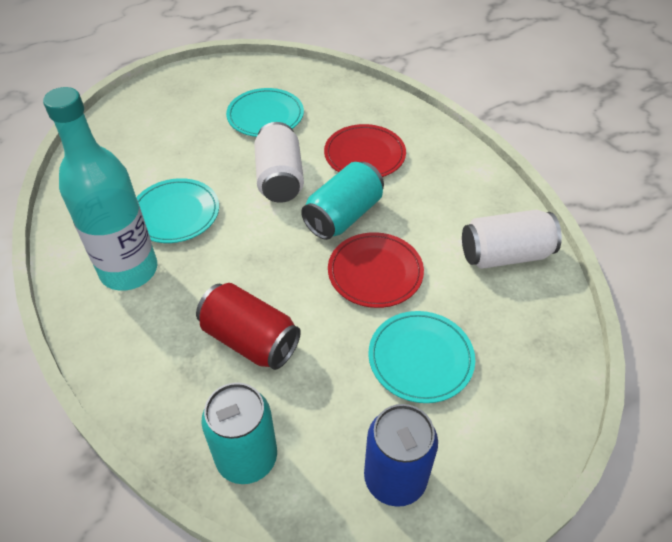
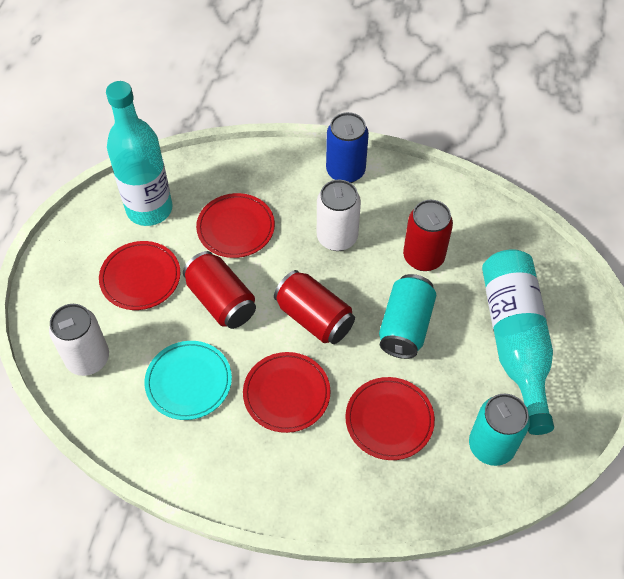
red can: 1 -> 3
red plate: 2 -> 4
turquoise bottle: 1 -> 2
turquoise plate: 3 -> 1

